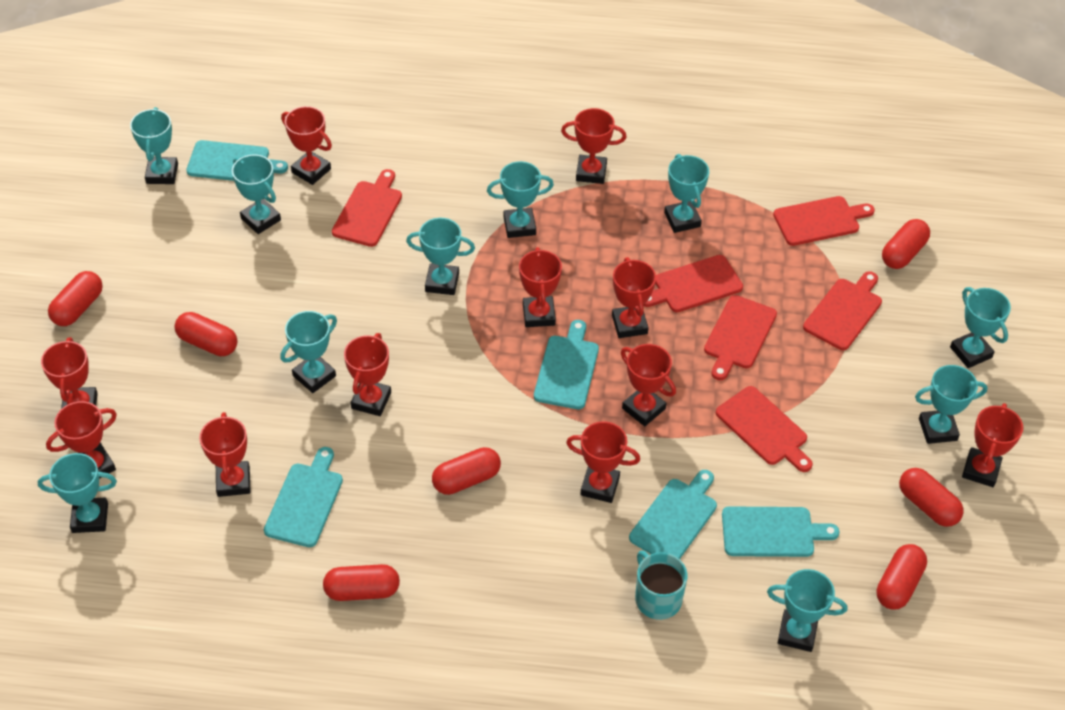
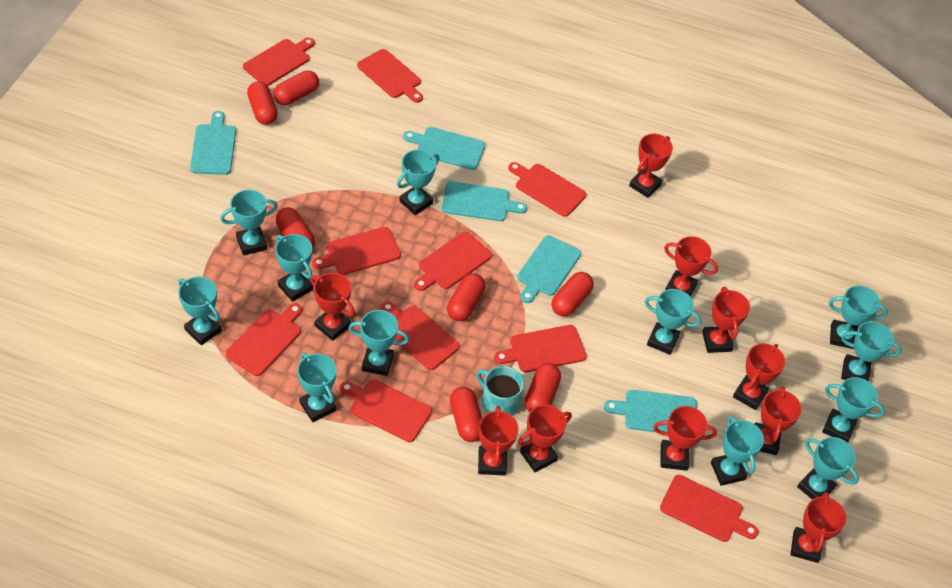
red cutting board: 6 -> 10
red trophy: 11 -> 10
turquoise trophy: 10 -> 12

